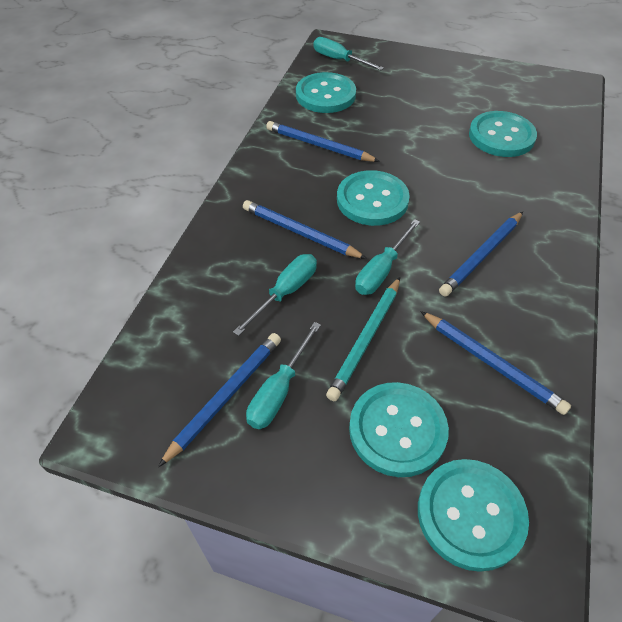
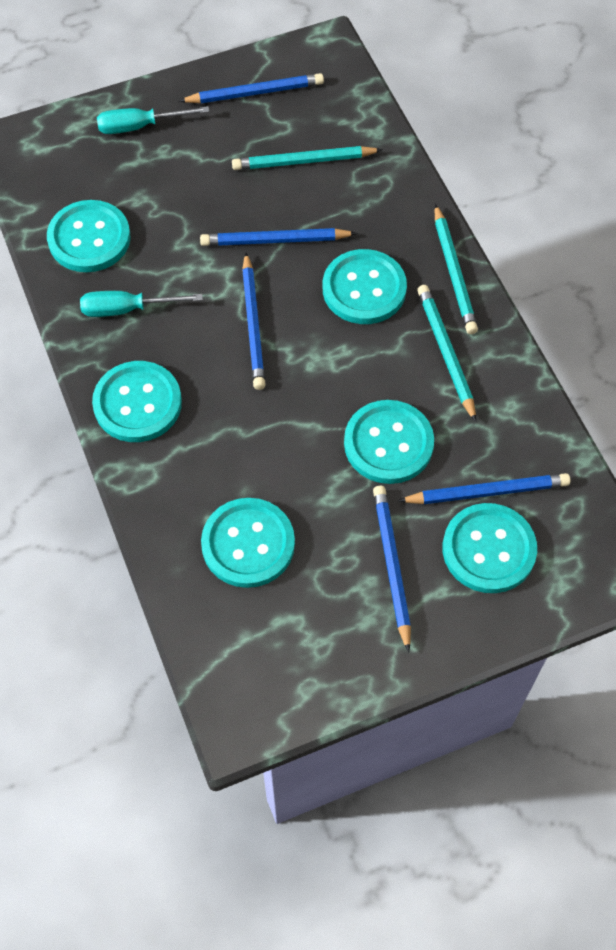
turquoise button: 5 -> 6
turquoise pencil: 1 -> 3
turquoise screwdriver: 4 -> 2

